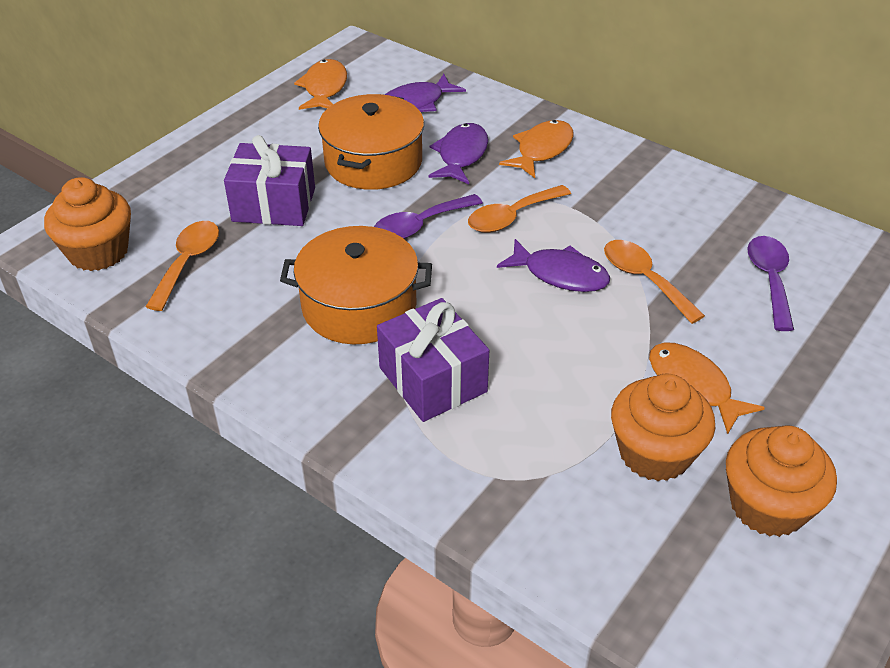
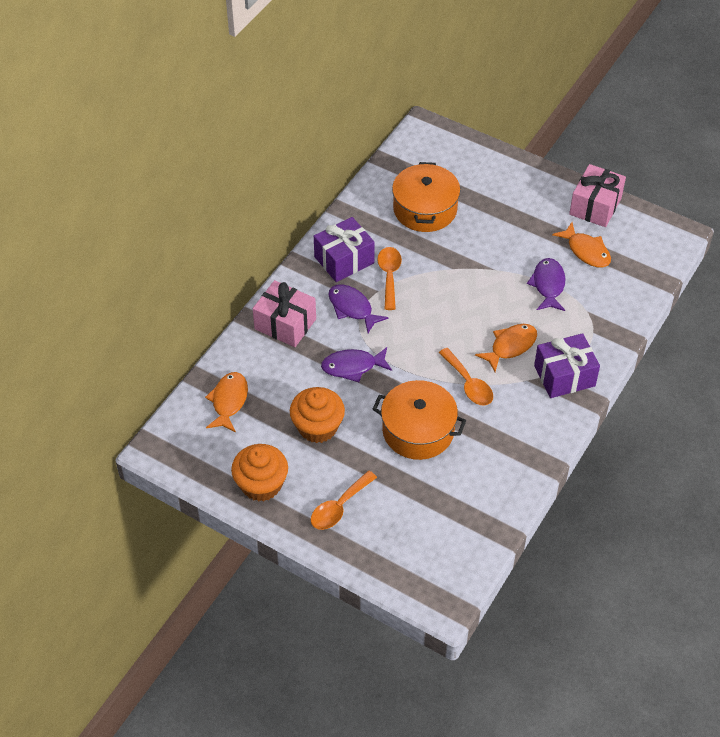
orange cupcake: 3 -> 2
pink gift: 0 -> 2
purple spoon: 2 -> 0

